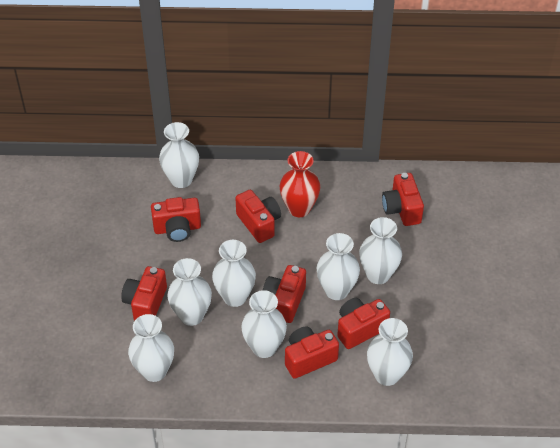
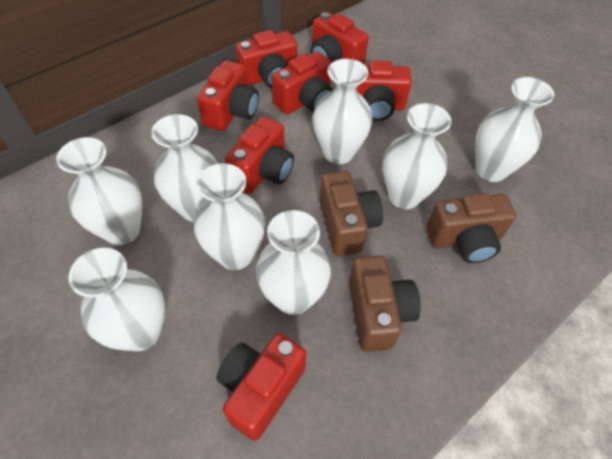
brown camera: 0 -> 3
red vase: 1 -> 0

